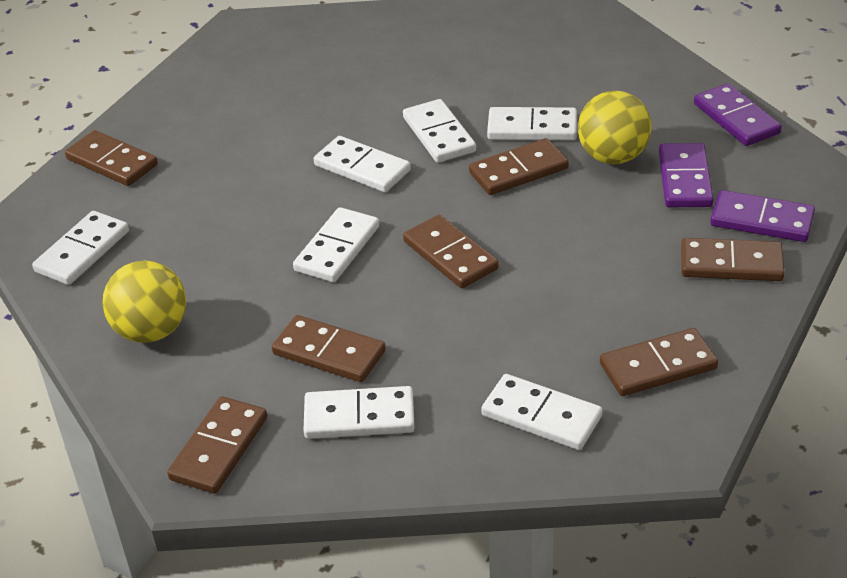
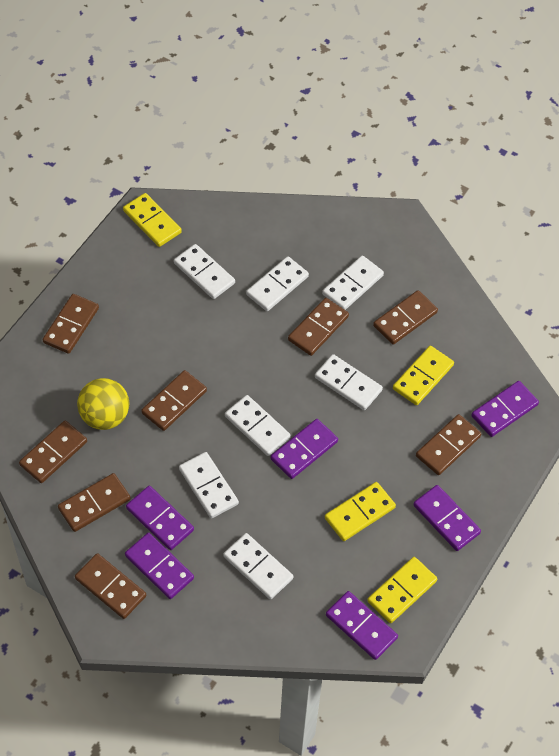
brown domino: 7 -> 8
purple domino: 3 -> 6
yellow ball: 2 -> 1
yellow domino: 0 -> 4

